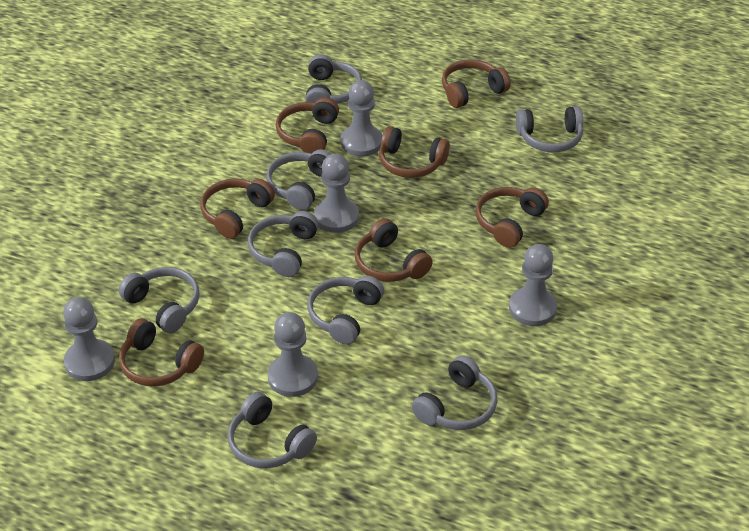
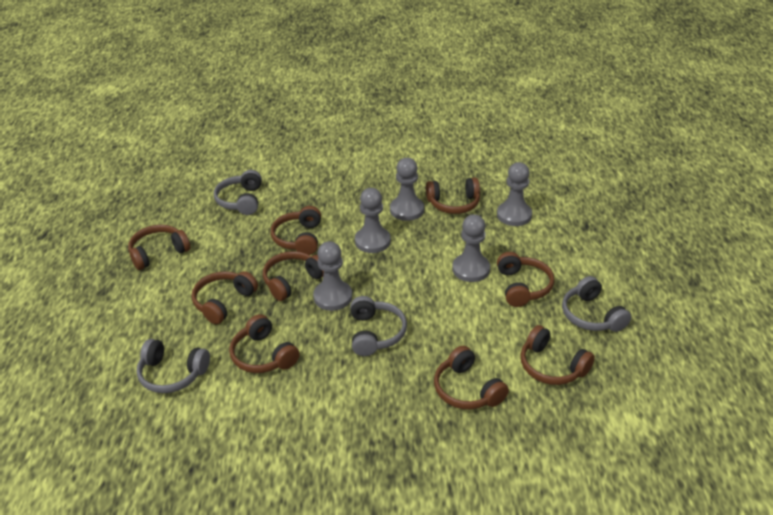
brown headphones: 7 -> 9
grey headphones: 8 -> 4

